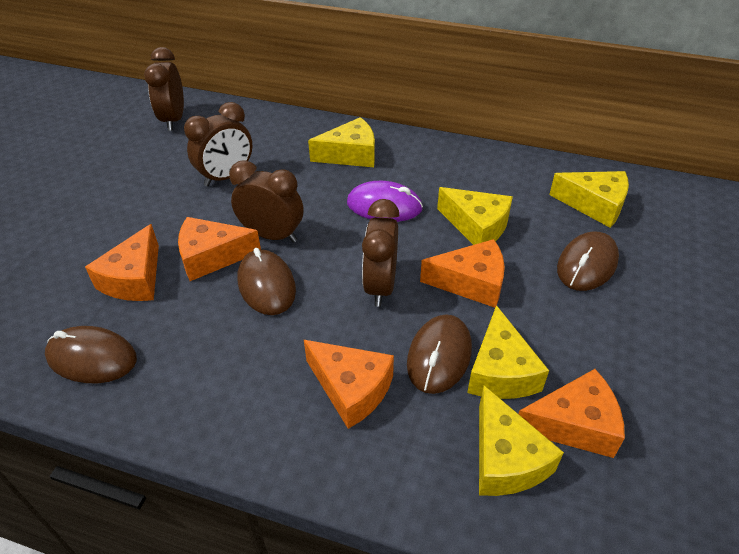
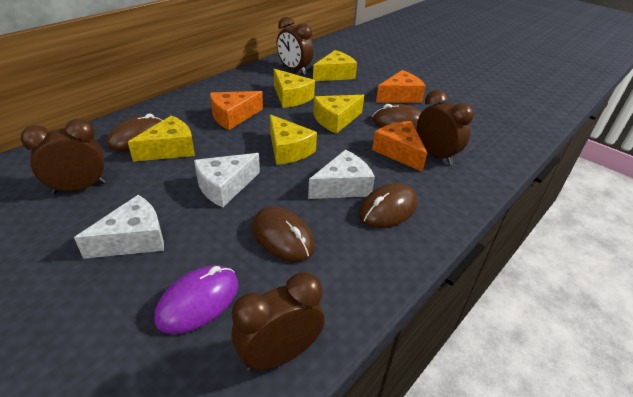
orange cheese: 5 -> 3
white cheese: 0 -> 3

